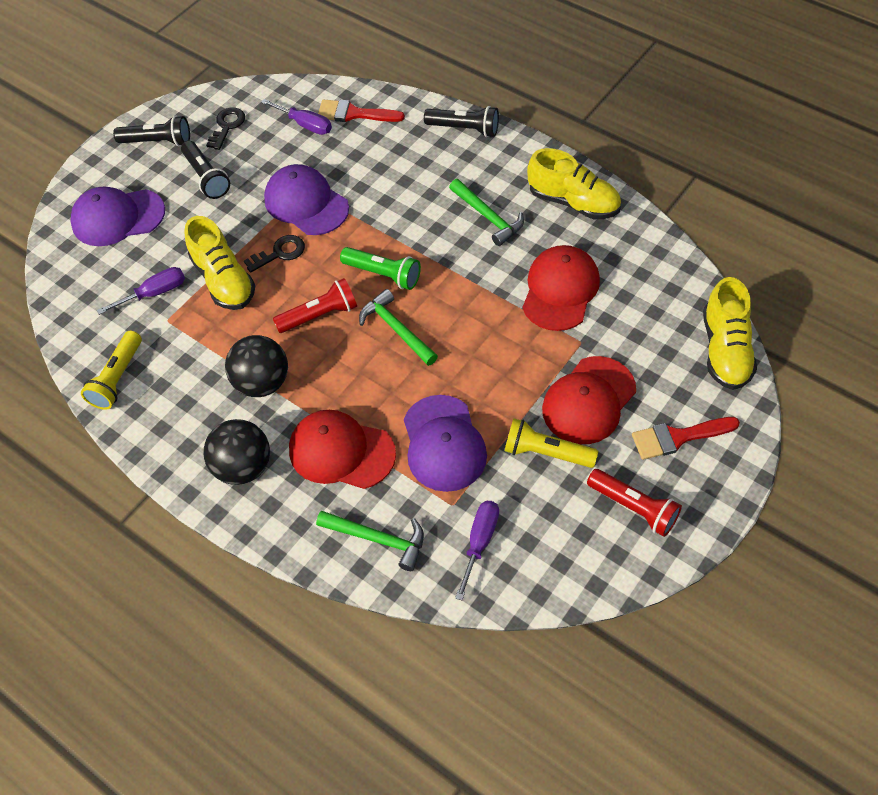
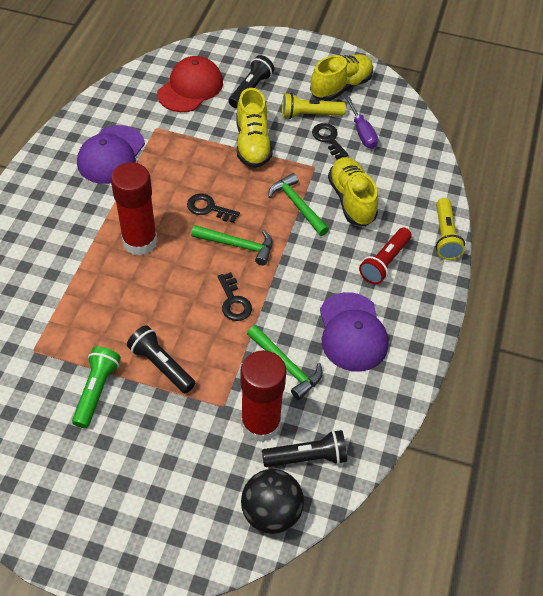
black ball: 2 -> 1
black key: 2 -> 3
purple cap: 3 -> 2
purple screwdriver: 3 -> 1
red brush: 2 -> 0
red cap: 3 -> 1
red flashlight: 2 -> 1
red glue stick: 0 -> 2

